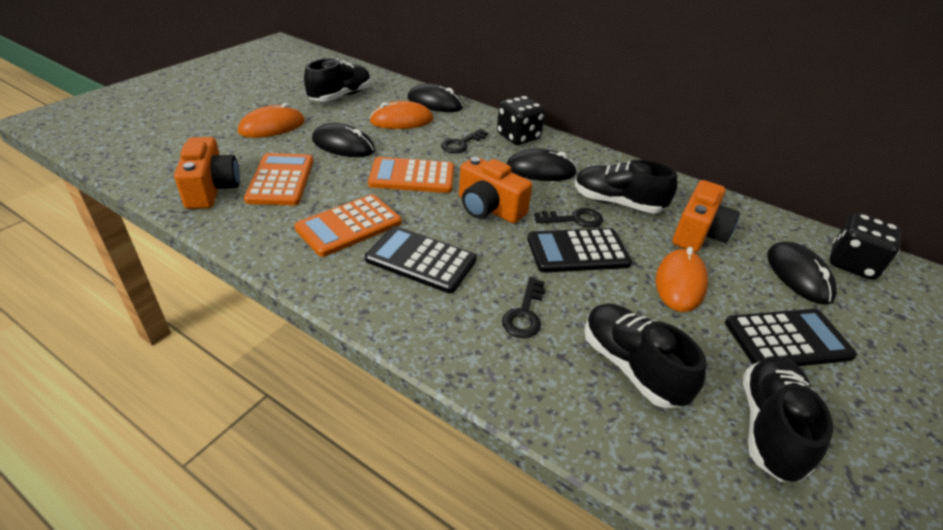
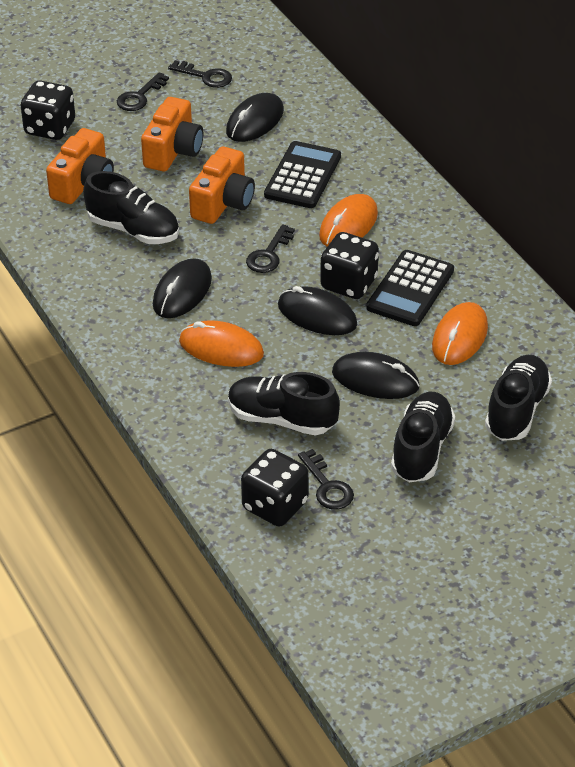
black calculator: 3 -> 2
black dice: 2 -> 3
black key: 3 -> 4
orange calculator: 3 -> 0

